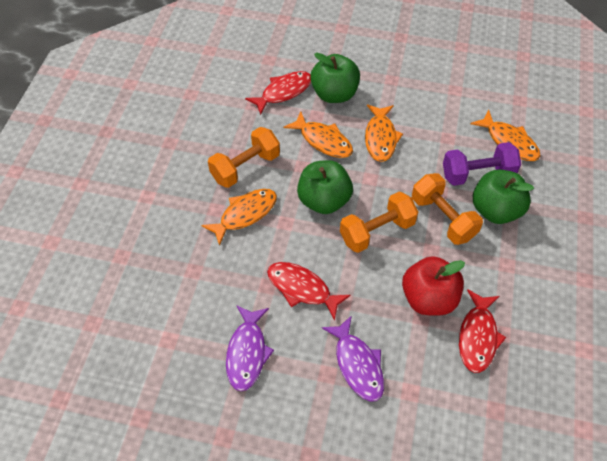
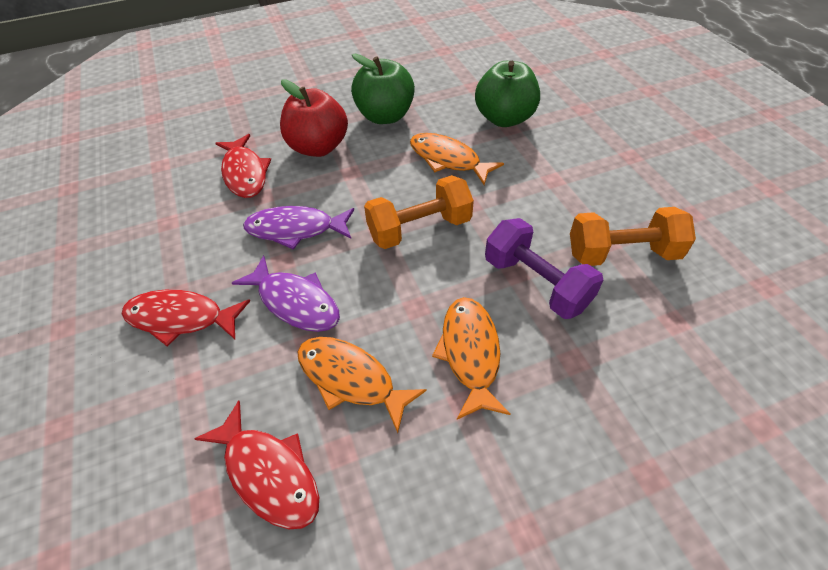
green apple: 3 -> 2
orange dumbbell: 3 -> 2
orange fish: 4 -> 3

